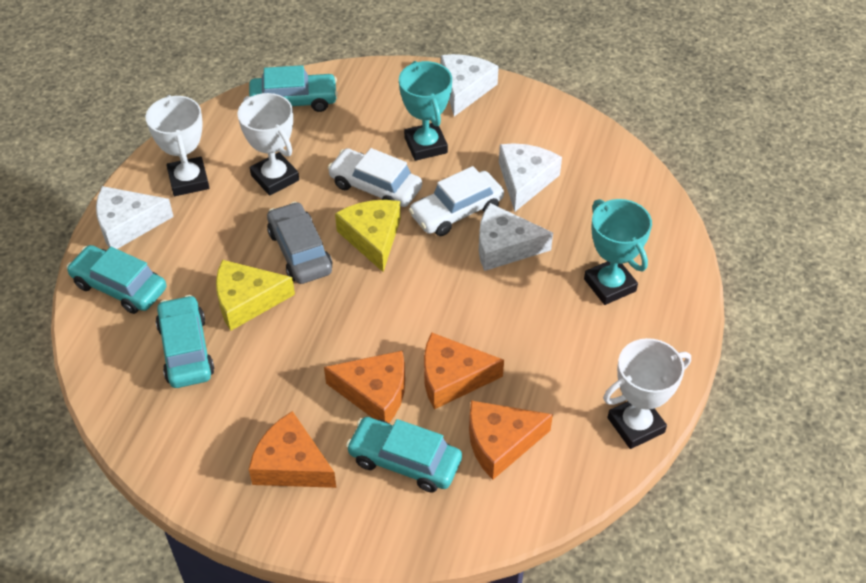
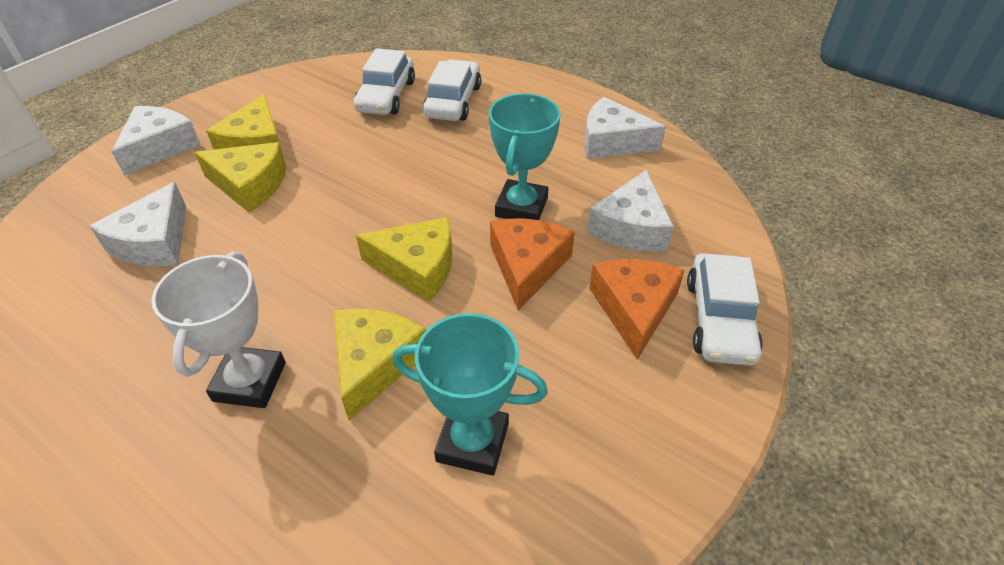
grey car: 1 -> 0
orange cheese: 4 -> 2
turquoise car: 4 -> 0
white car: 2 -> 3
white trophy: 3 -> 1
yellow cheese: 2 -> 4

